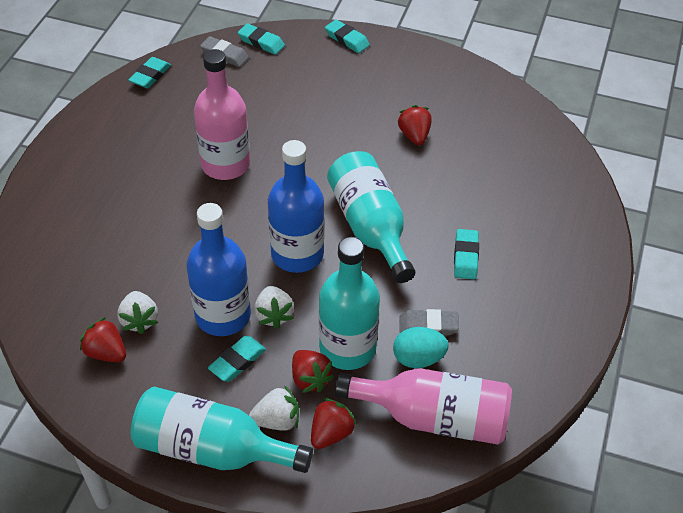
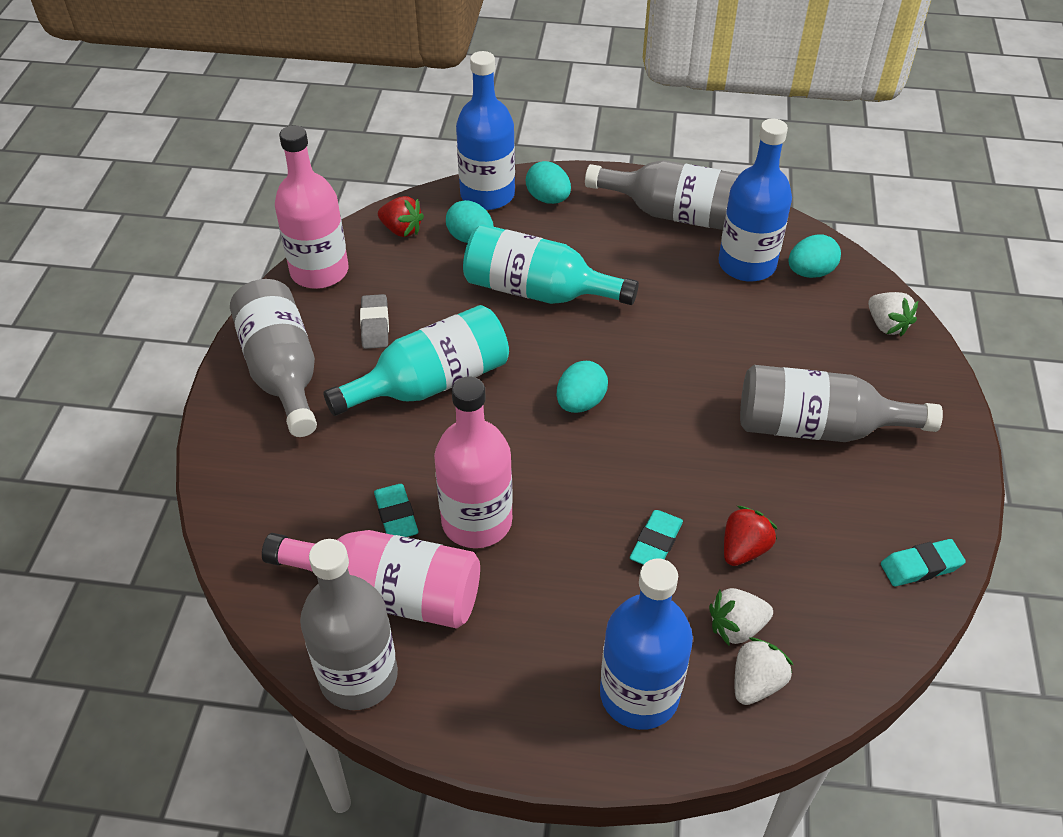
blue bottle: 2 -> 3
grey bottle: 0 -> 4
grey eraser: 2 -> 1
pink bottle: 2 -> 3
red strawberry: 4 -> 2
turquoise bottle: 3 -> 2
turquoise egg: 1 -> 4
turquoise eraser: 5 -> 3

